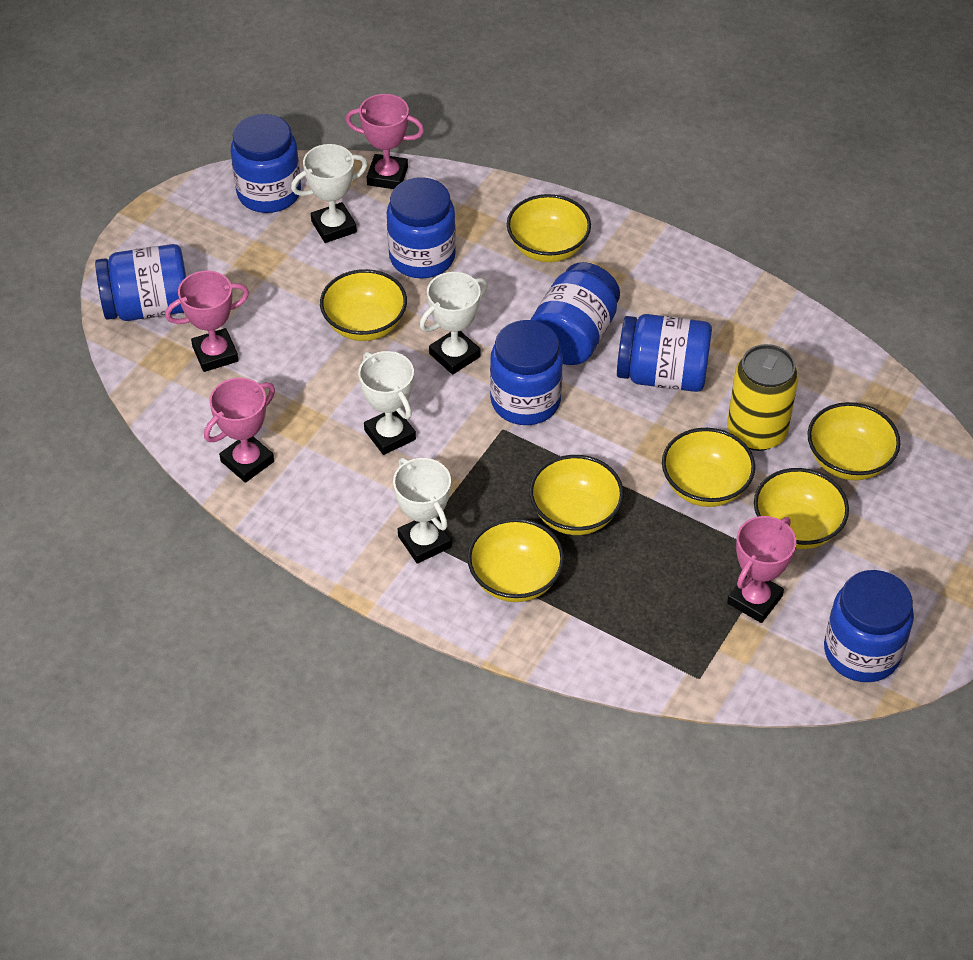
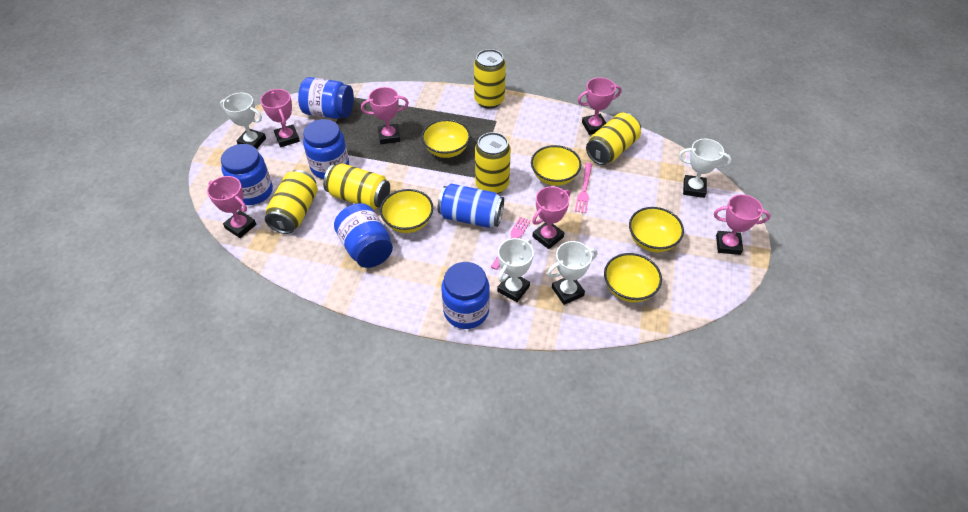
blue can: 0 -> 1
blue jar: 7 -> 5
pink fork: 0 -> 2
pink trophy: 4 -> 6
yellow bowl: 7 -> 5
yellow can: 1 -> 5

